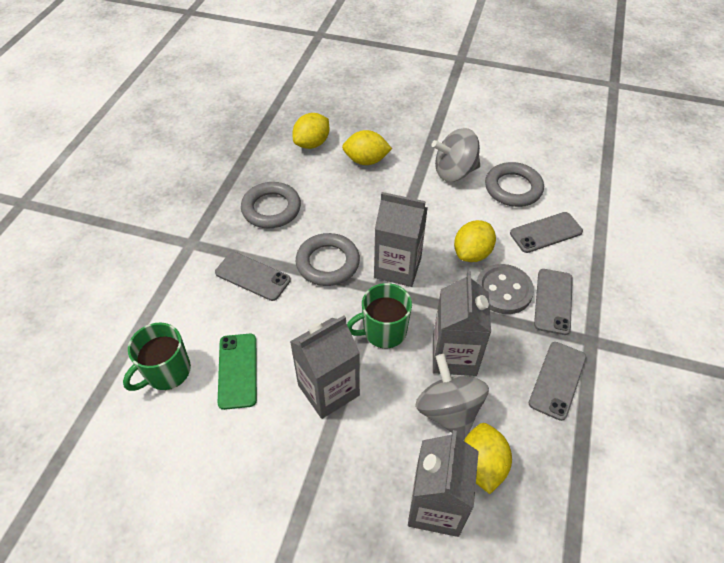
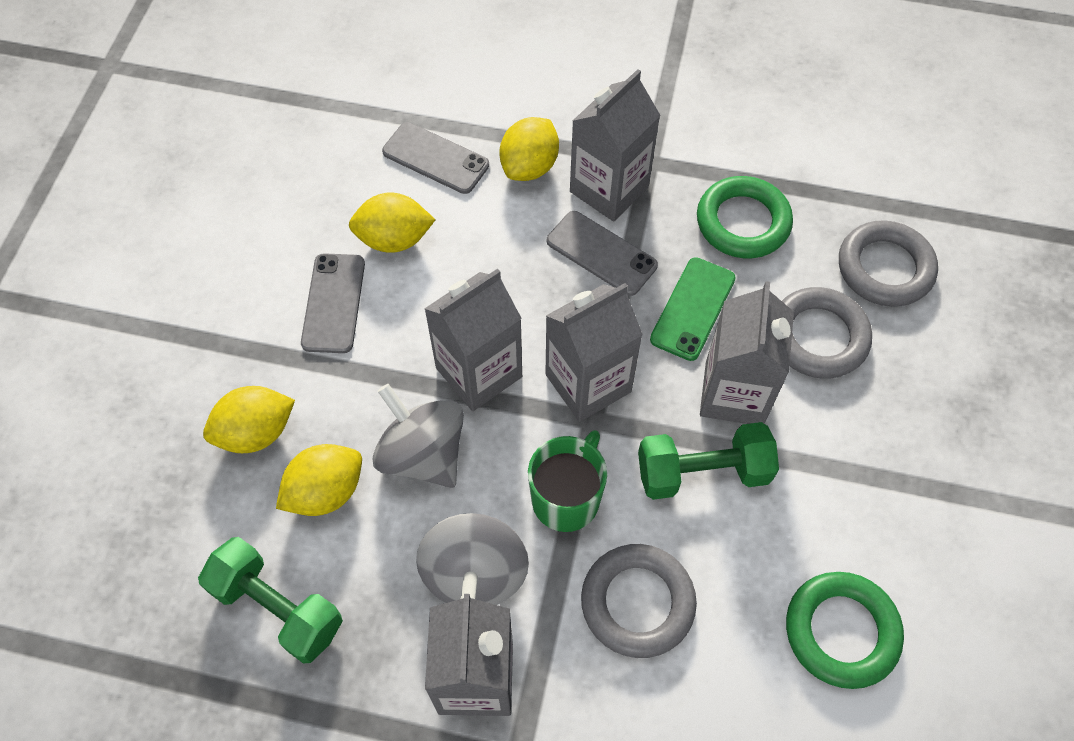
green dumbbell: 0 -> 2
green mug: 2 -> 1
green ring: 0 -> 2
grey button: 1 -> 0
grey carton: 4 -> 5
grey phone: 4 -> 3

